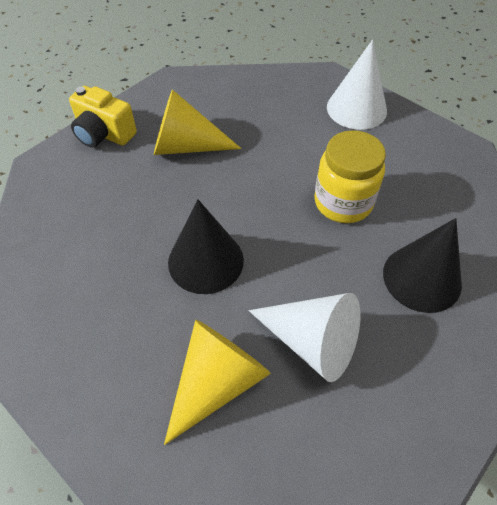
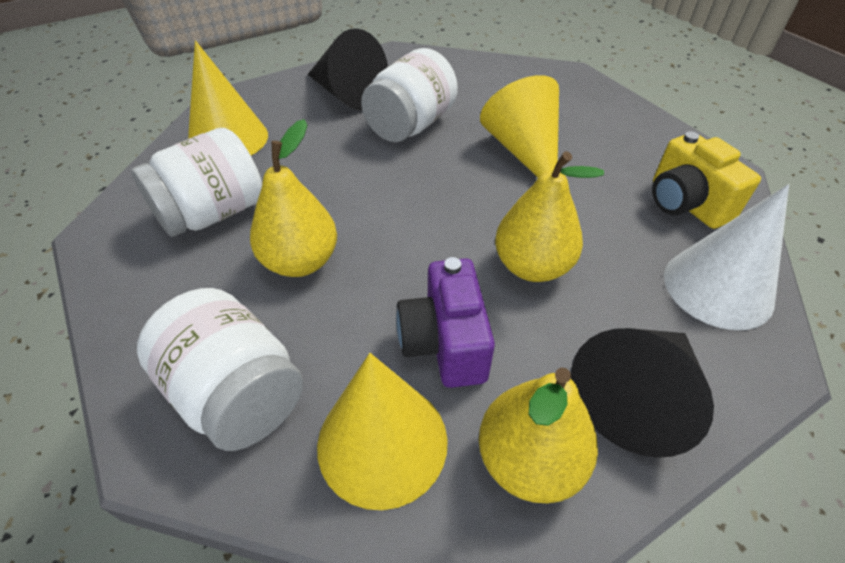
purple camera: 0 -> 1
white cone: 2 -> 1
white jar: 0 -> 3
yellow cone: 2 -> 3
yellow jar: 1 -> 0
yellow pear: 0 -> 3

